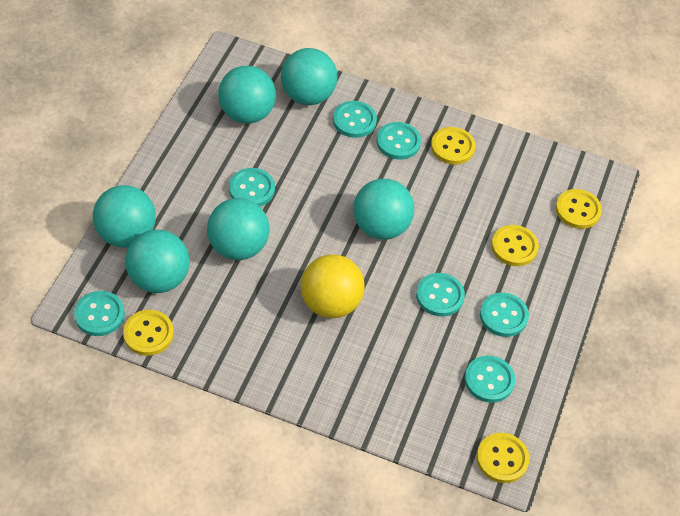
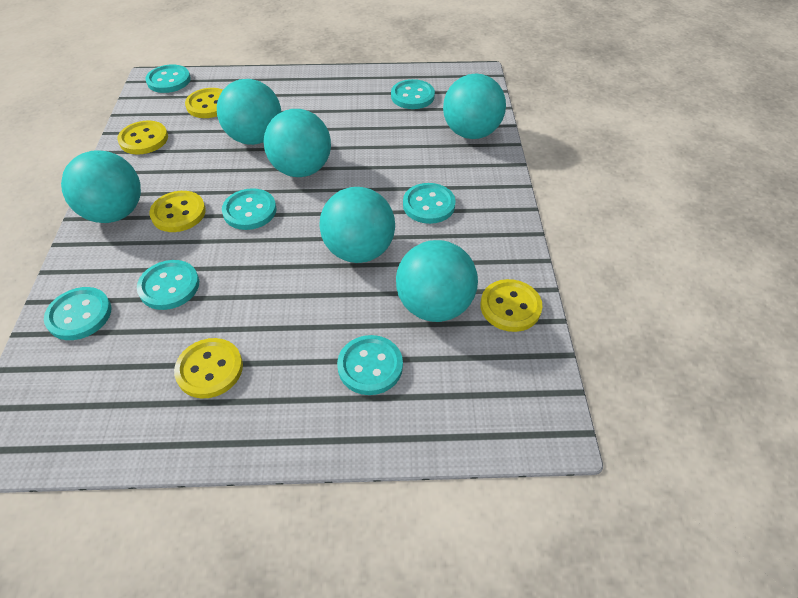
yellow ball: 1 -> 0

